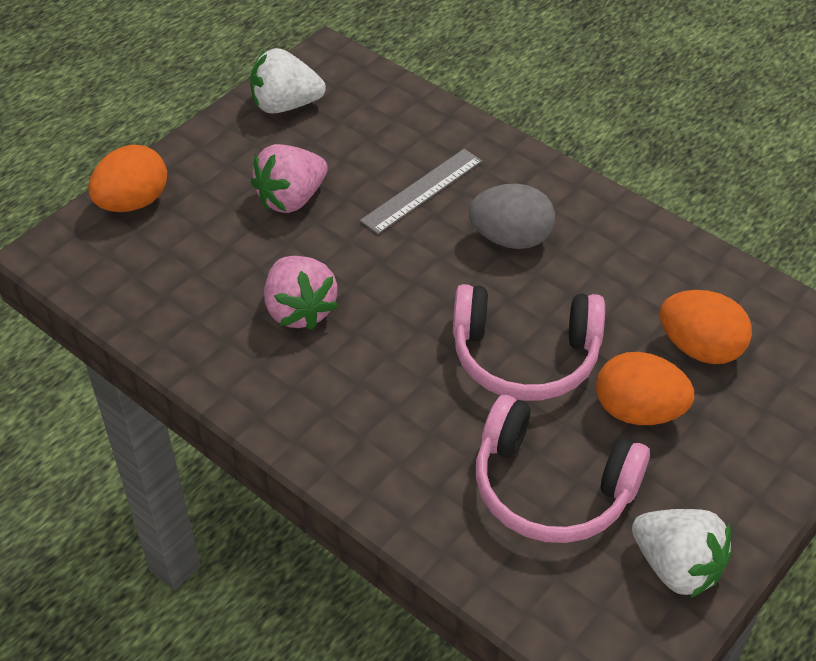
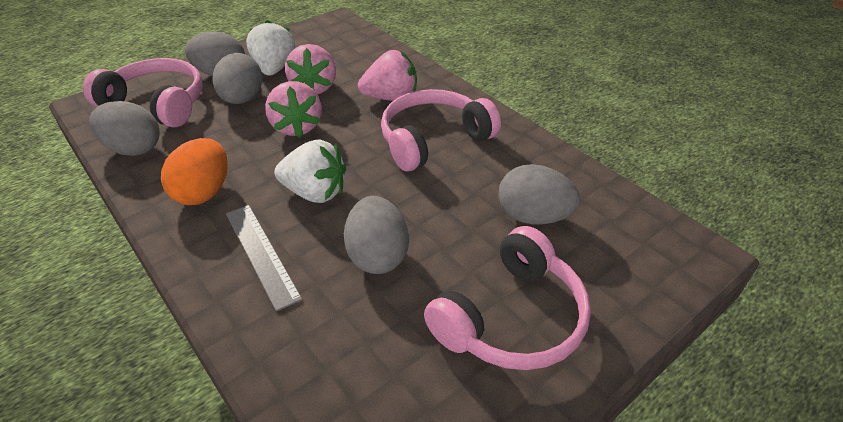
grey egg: 1 -> 5
orange egg: 3 -> 1
pink headphones: 2 -> 3
pink strawberry: 2 -> 3

